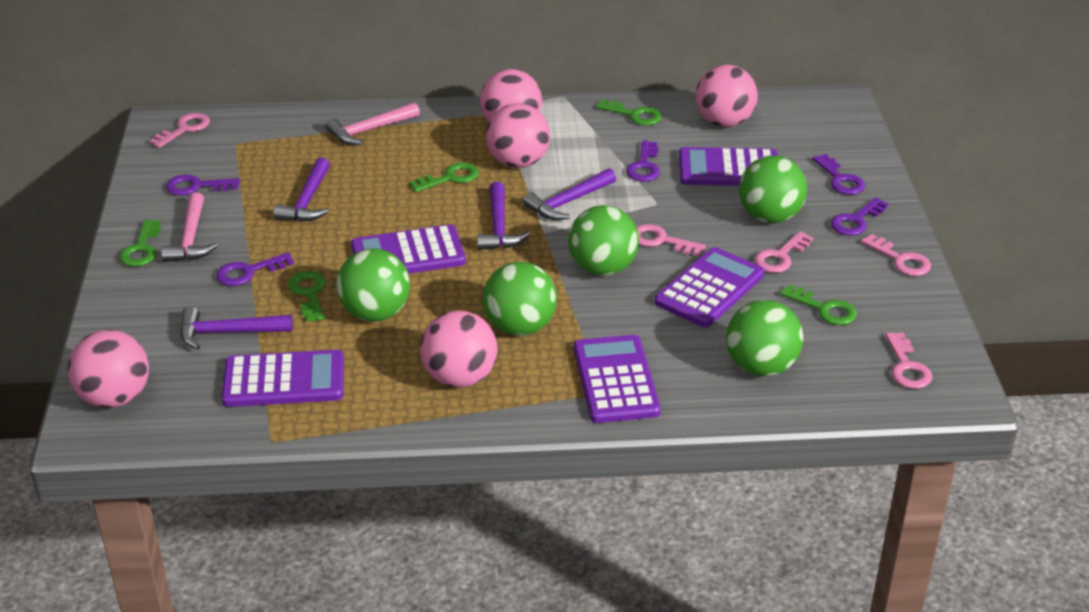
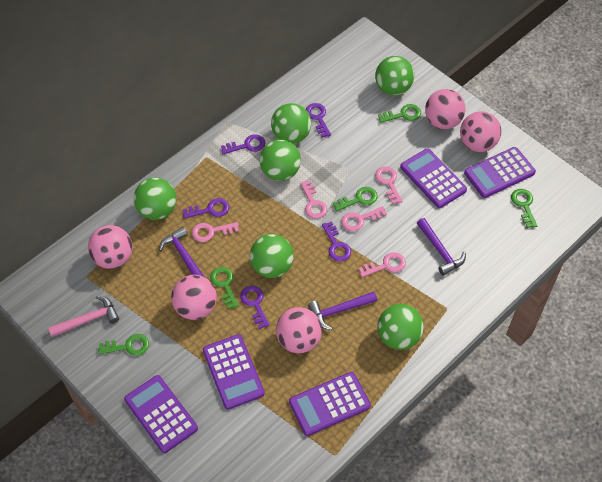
green ball: 5 -> 6
pink hammer: 2 -> 1
purple hammer: 4 -> 3

